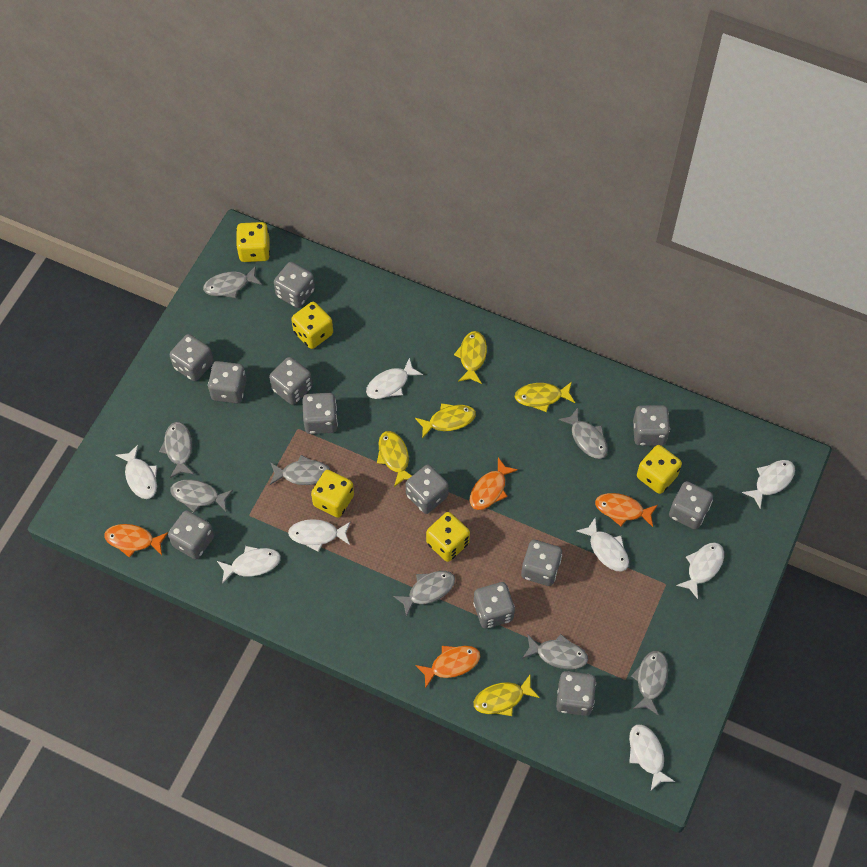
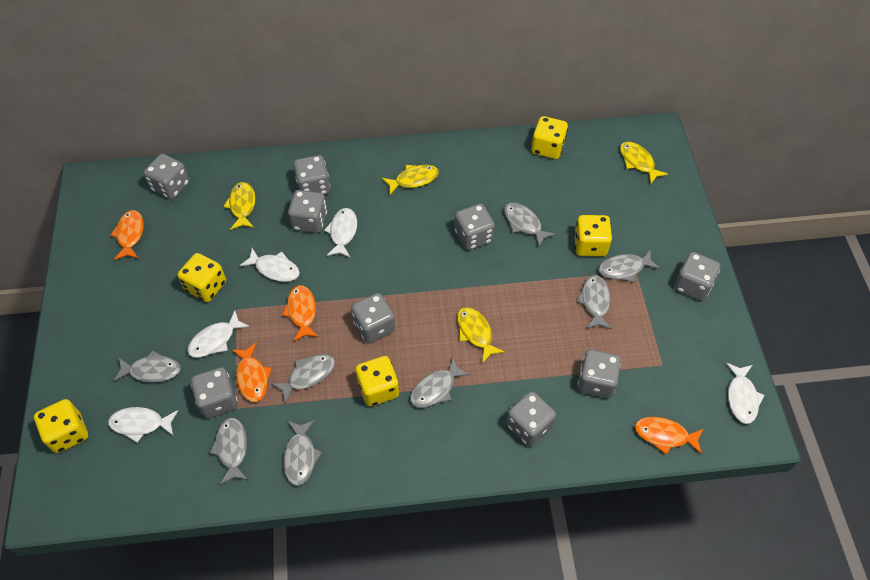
grey dice: 12 -> 9
white fish: 8 -> 5
yellow fish: 5 -> 4

